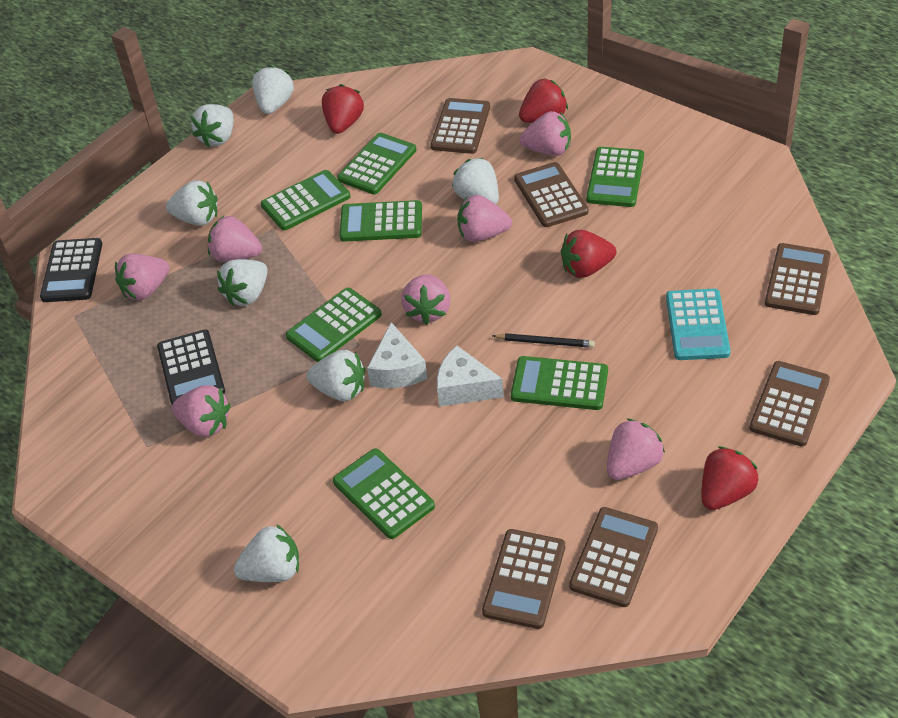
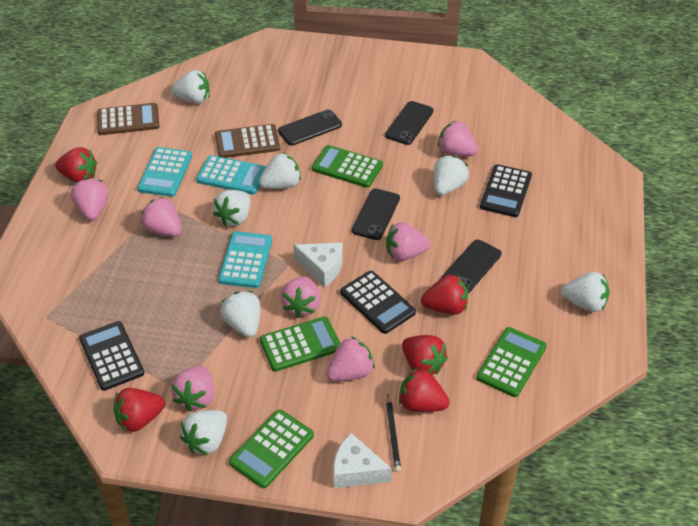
black calculator: 2 -> 3
black phone: 0 -> 4
brown calculator: 6 -> 2
green calculator: 7 -> 4
red strawberry: 4 -> 5
turquoise calculator: 1 -> 3

